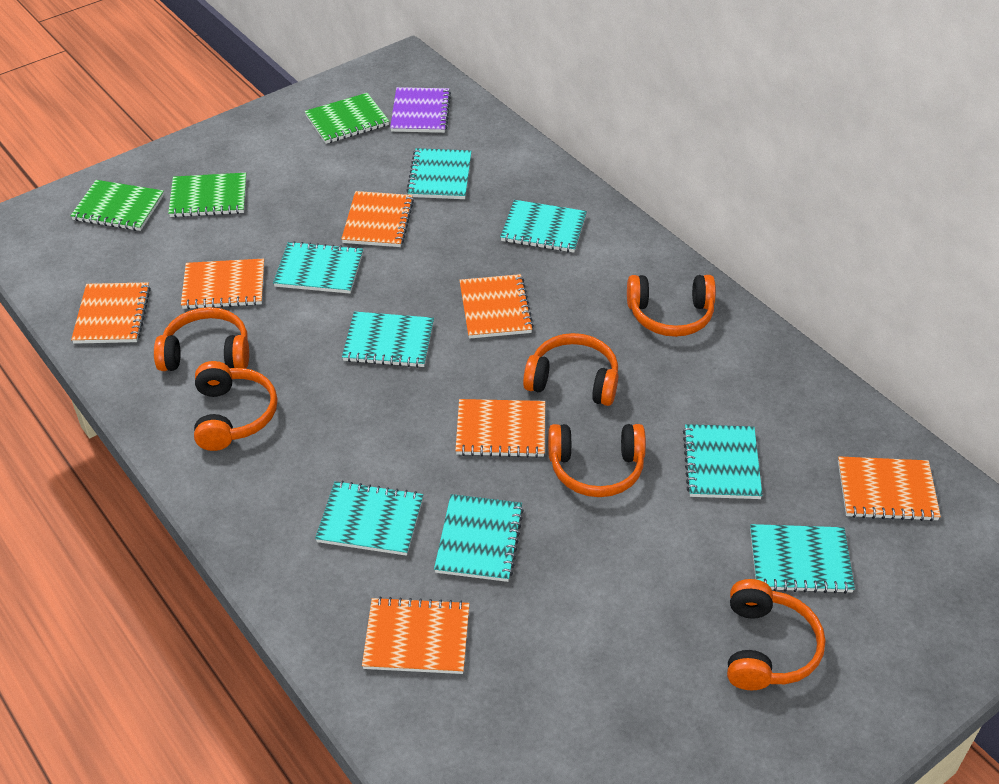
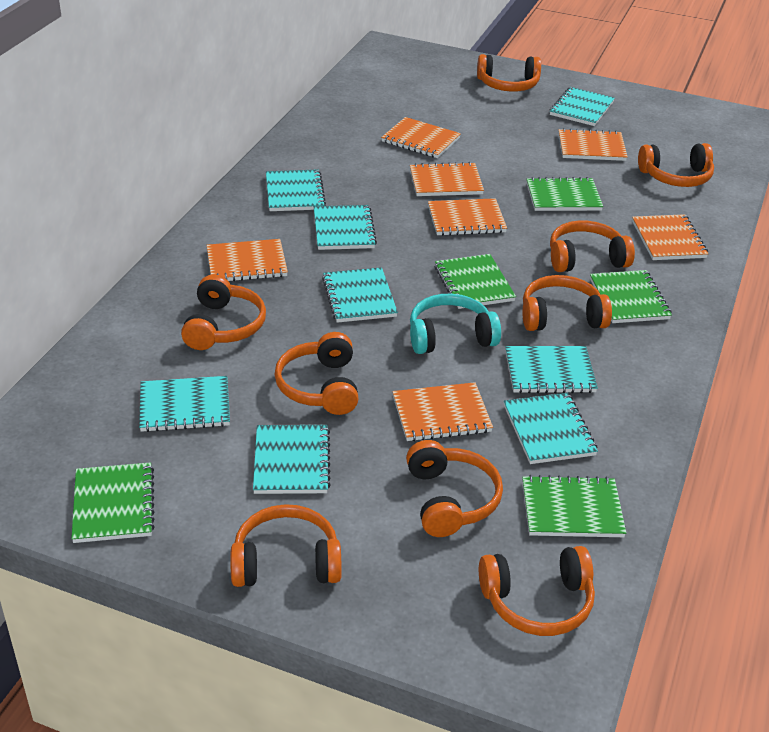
green notebook: 3 -> 5
orange headphones: 6 -> 9
purple notebook: 1 -> 0
turquoise headphones: 0 -> 1

